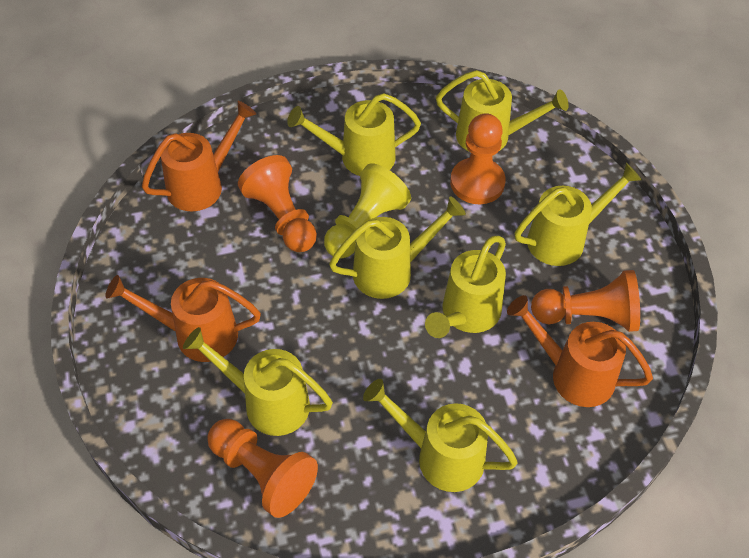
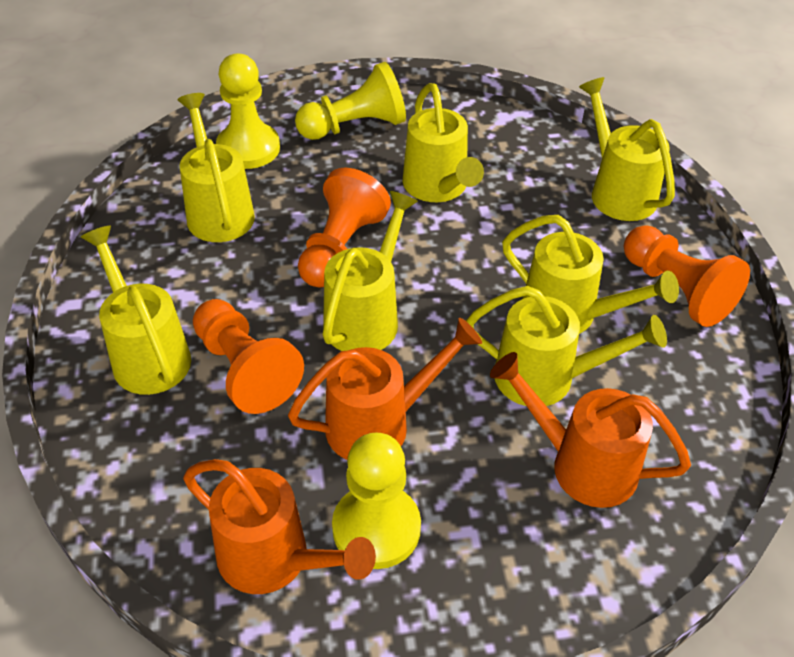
orange pawn: 4 -> 3
yellow pawn: 1 -> 3

